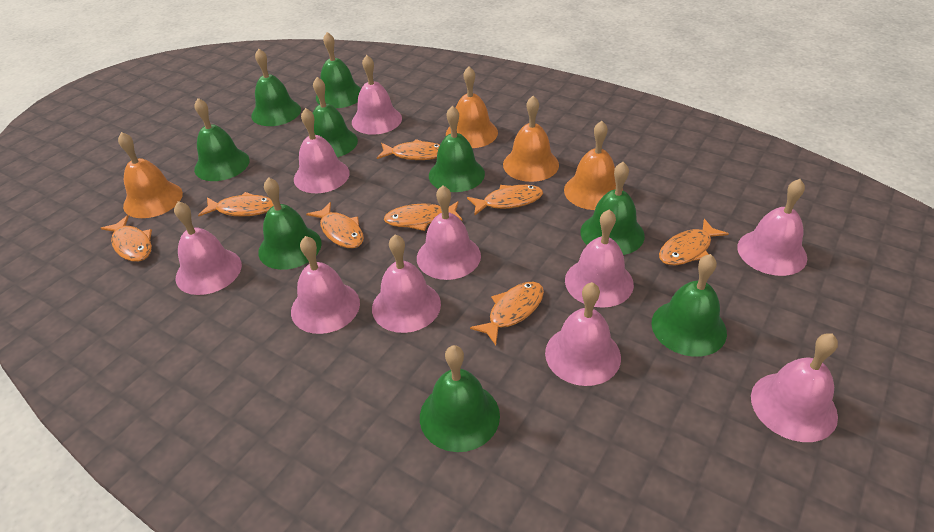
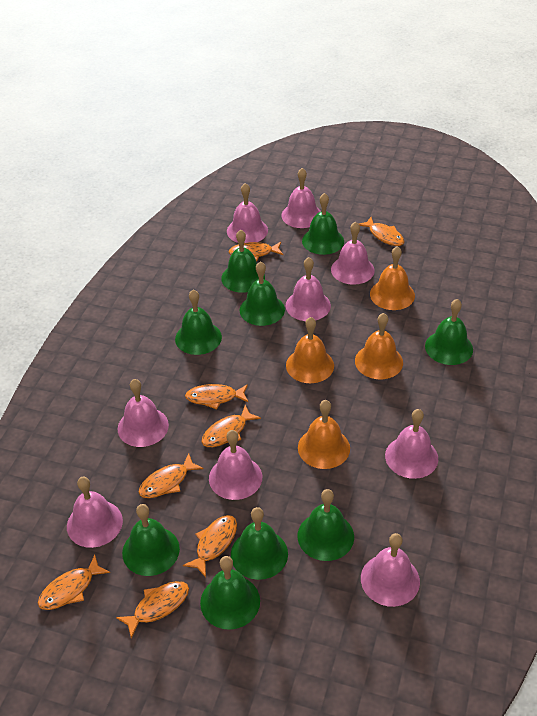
pink bell: 10 -> 9

